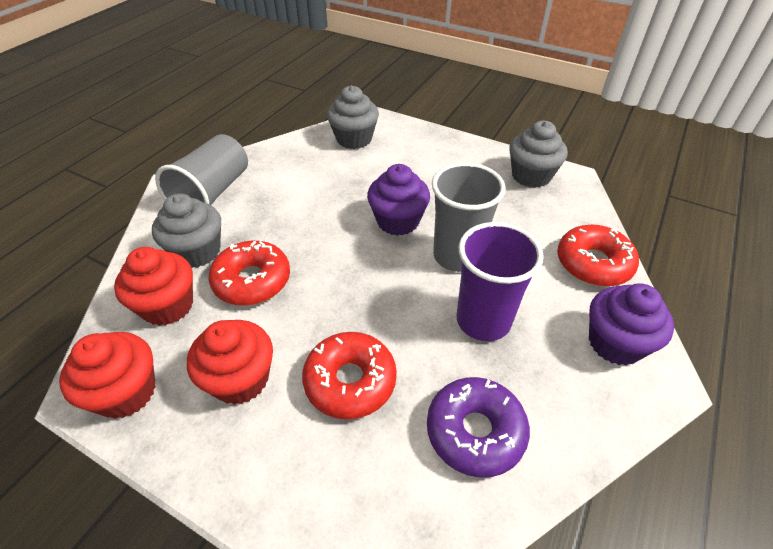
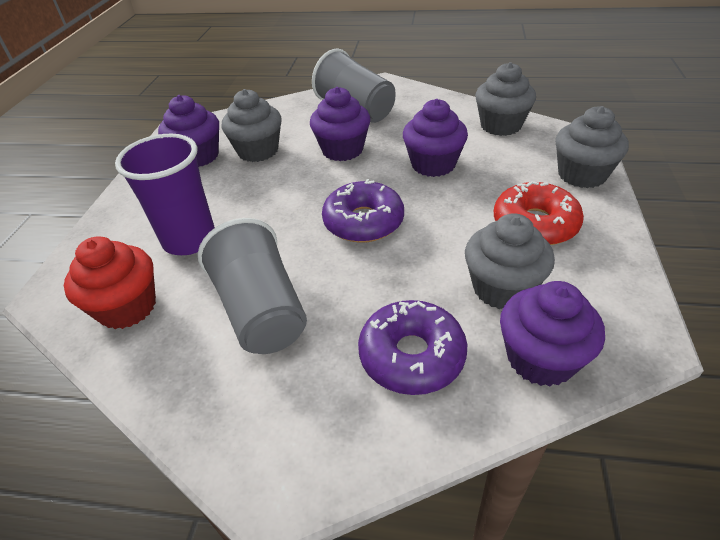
grey cupcake: 3 -> 4
purple cupcake: 2 -> 4
purple donut: 1 -> 2
red cupcake: 3 -> 1
red donut: 3 -> 1

